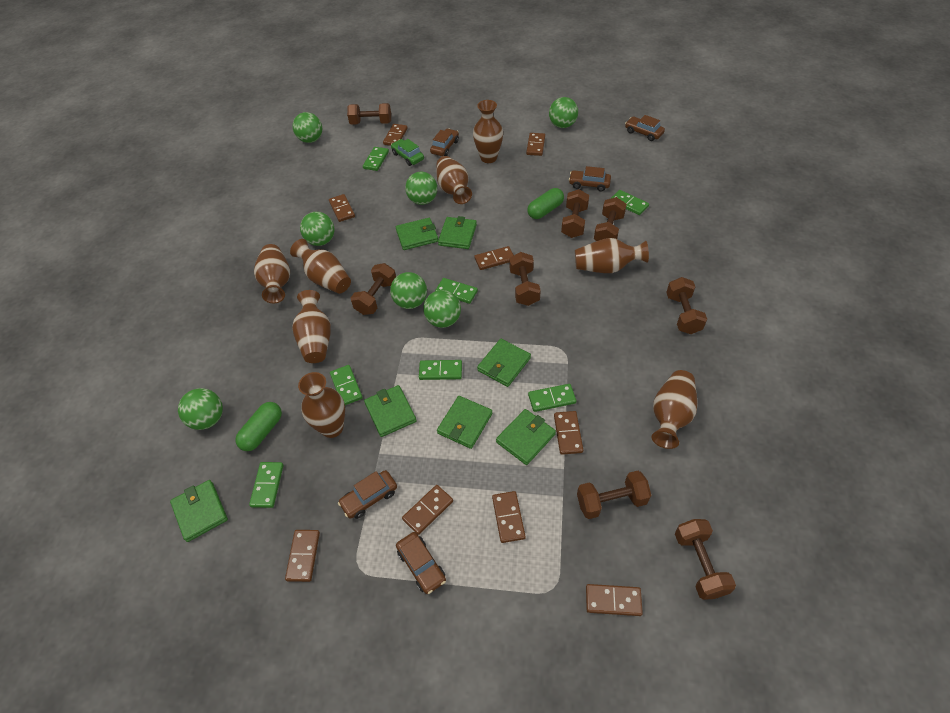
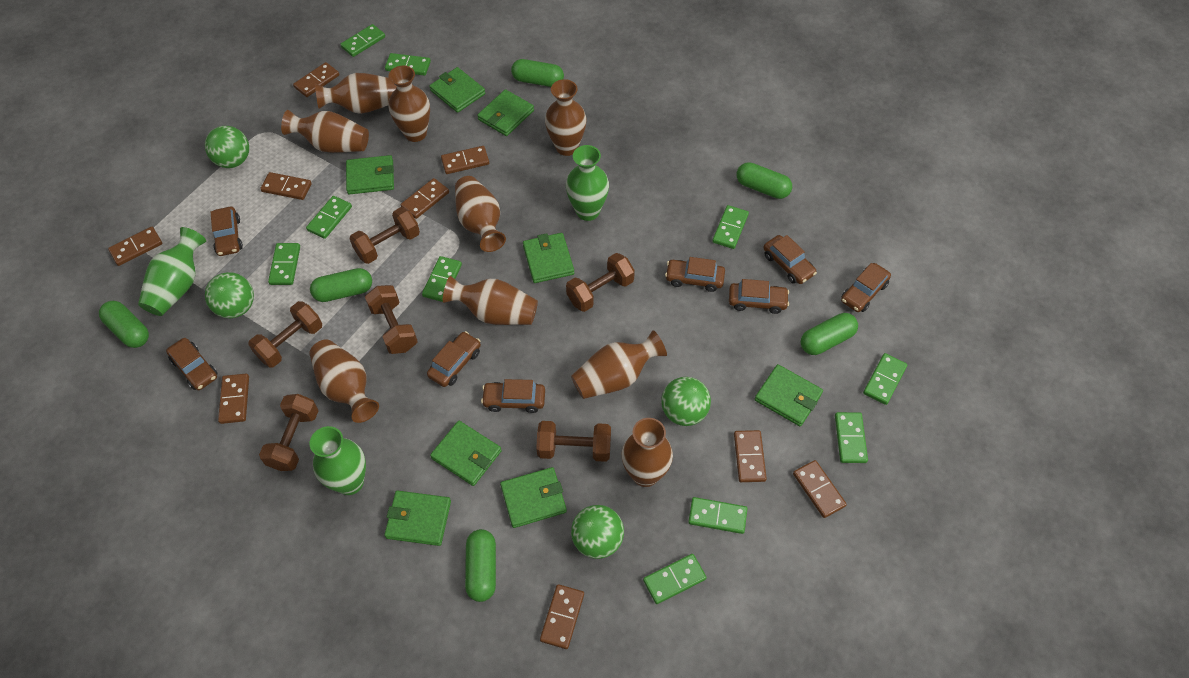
brown car: 5 -> 8
brown dumbbell: 8 -> 6
brown vase: 8 -> 9
green ball: 7 -> 4
green capsule: 2 -> 6
green car: 1 -> 0
green domino: 7 -> 10
green vase: 0 -> 3
green wallet: 7 -> 8

